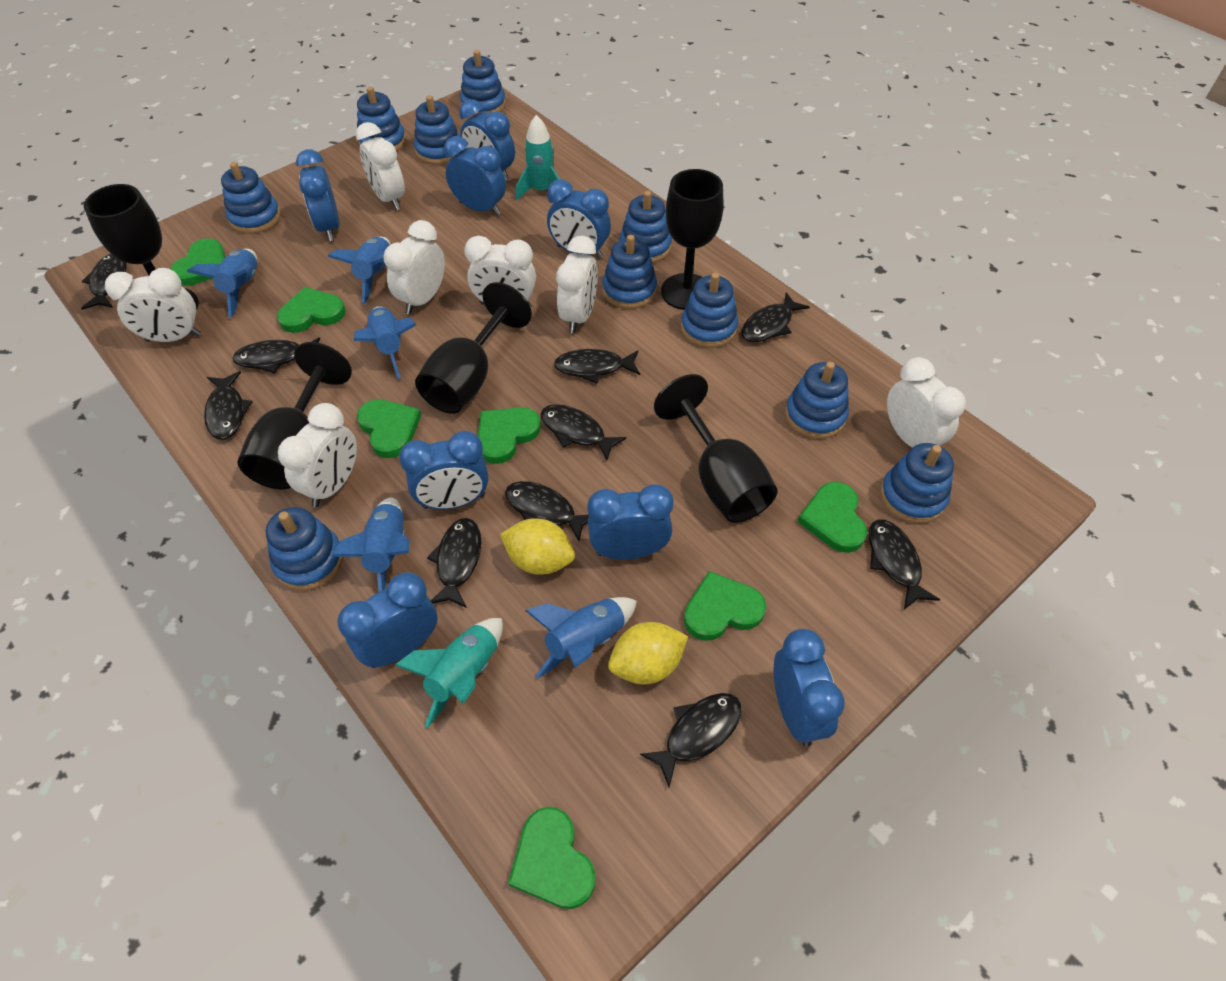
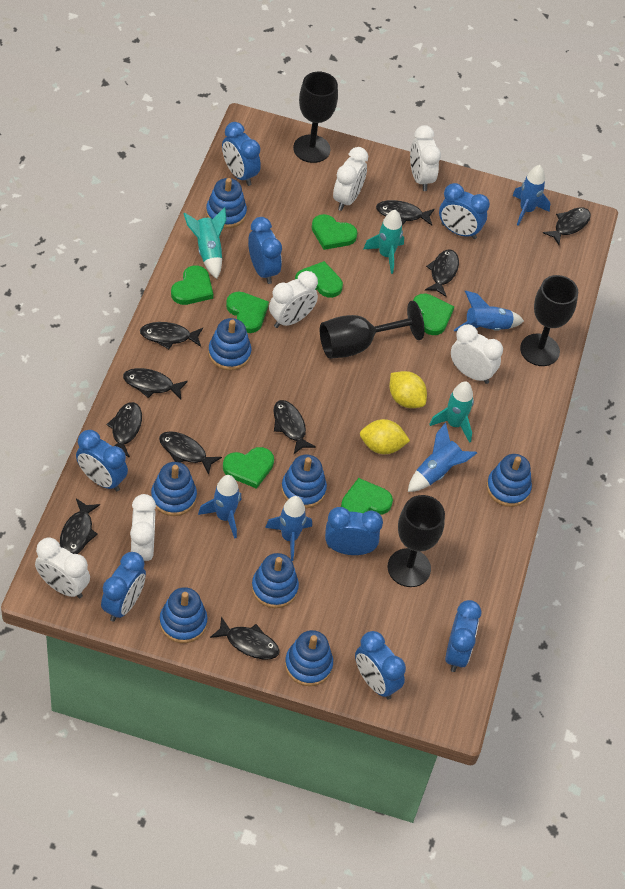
black goblet: 5 -> 4
blue stacking toy: 10 -> 8
turquoise rocket: 2 -> 3
white clock: 7 -> 6

